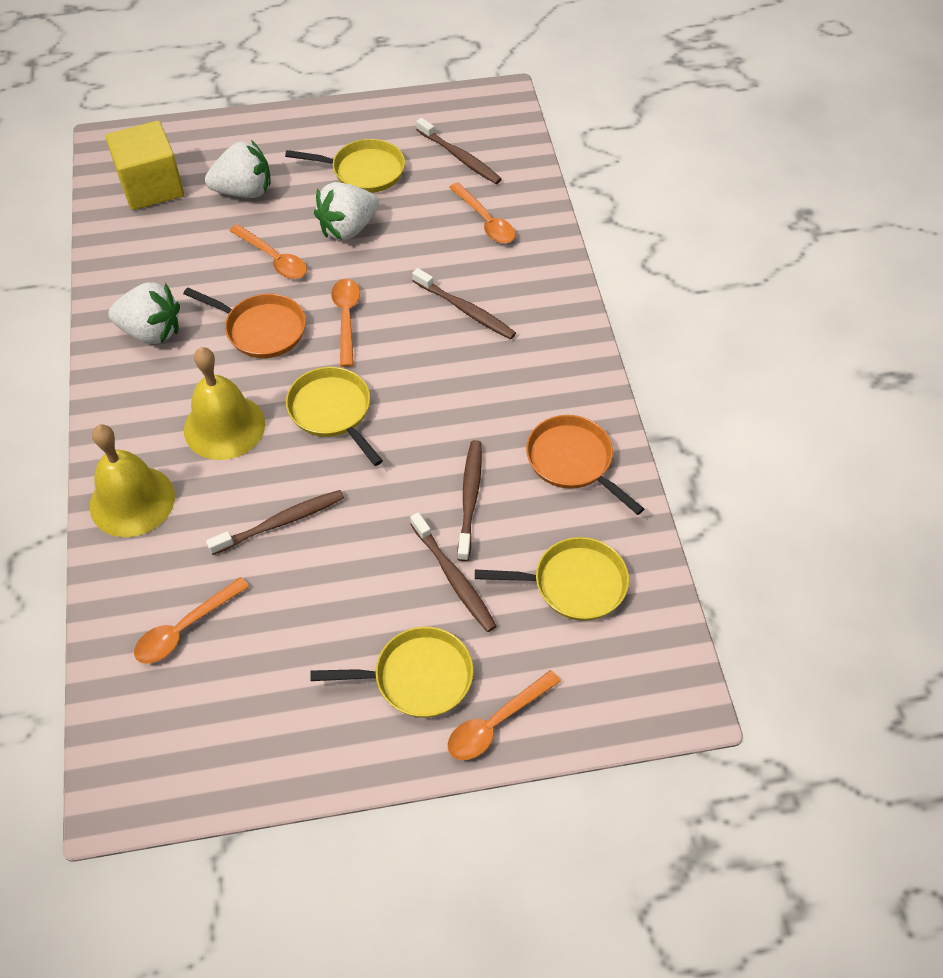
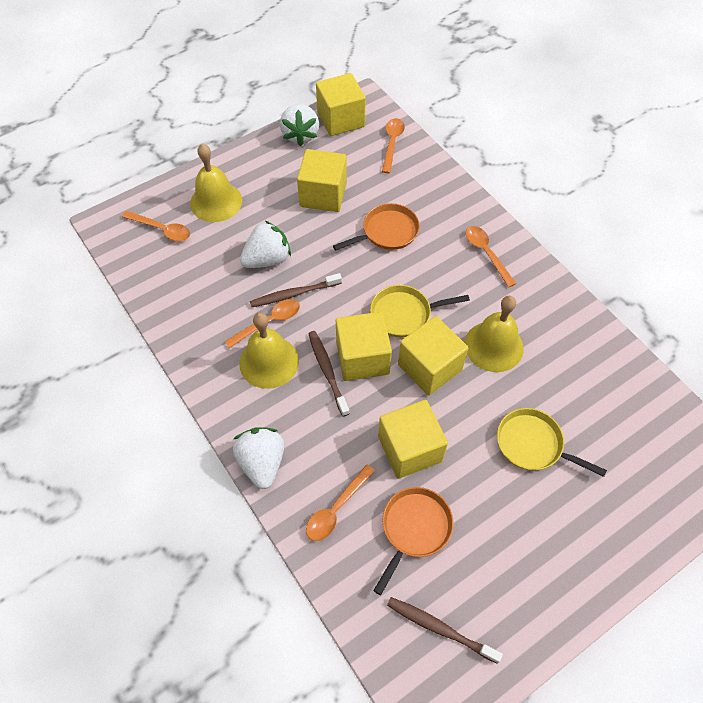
brown toothbrush: 5 -> 3
yellow bell: 2 -> 3
yellow cube: 1 -> 5
yellow pan: 4 -> 2

